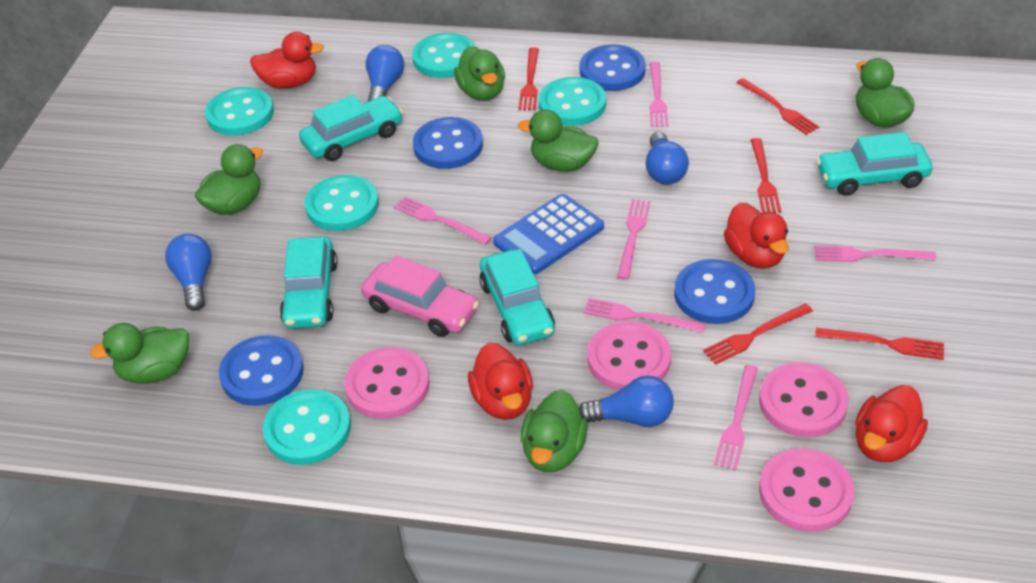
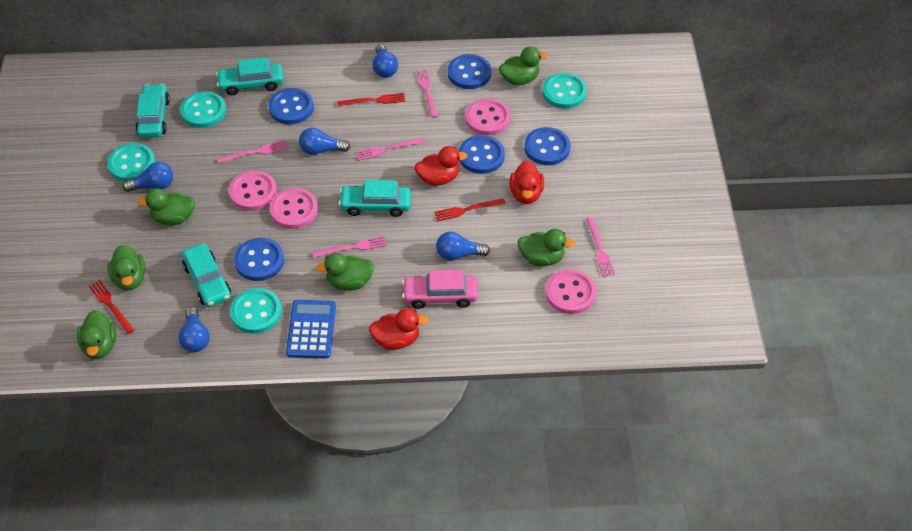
blue button: 4 -> 5
blue light bulb: 4 -> 5
pink fork: 6 -> 5
red duck: 4 -> 3
red fork: 5 -> 3
turquoise button: 5 -> 4

